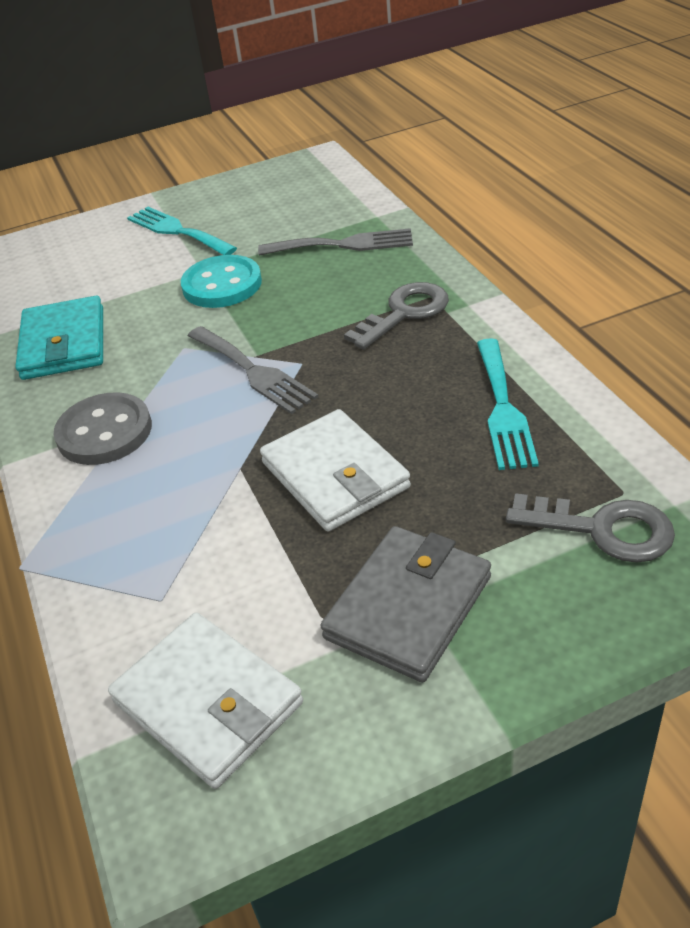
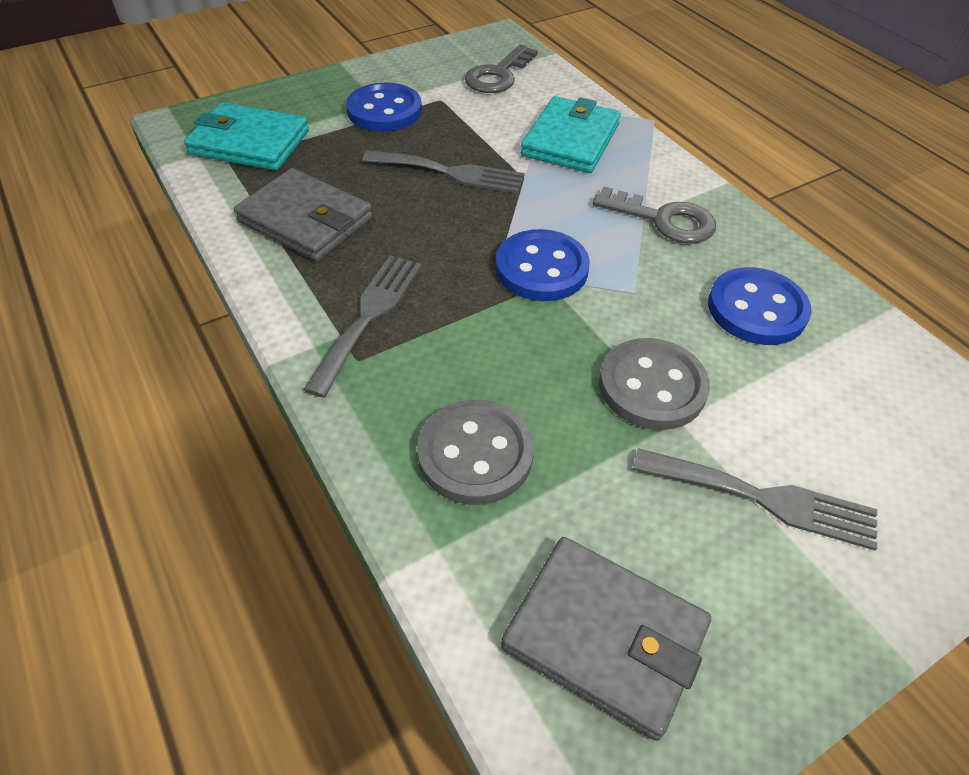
blue button: 0 -> 3
grey button: 1 -> 2
grey fork: 2 -> 3
grey wallet: 1 -> 2
turquoise button: 1 -> 0
turquoise fork: 2 -> 0
turquoise wallet: 1 -> 2
white wallet: 2 -> 0

